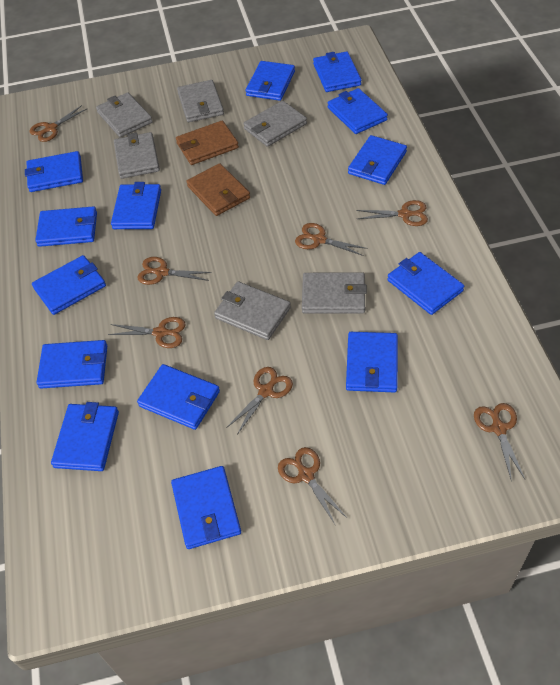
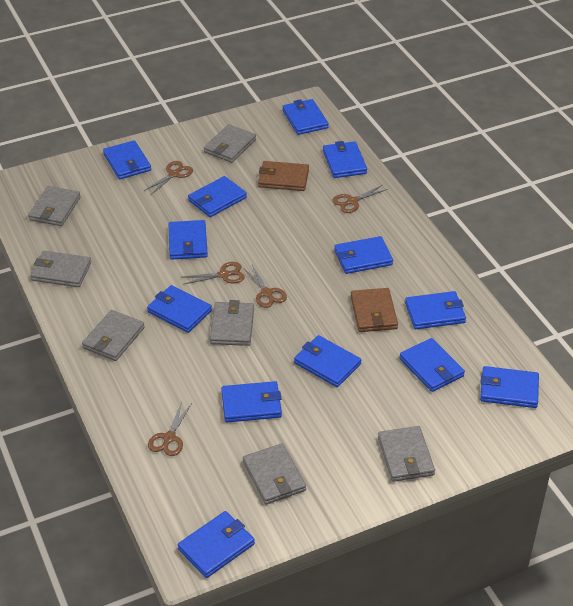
blue wallet: 14 -> 13
brown scissors: 8 -> 5
grey wallet: 6 -> 7

